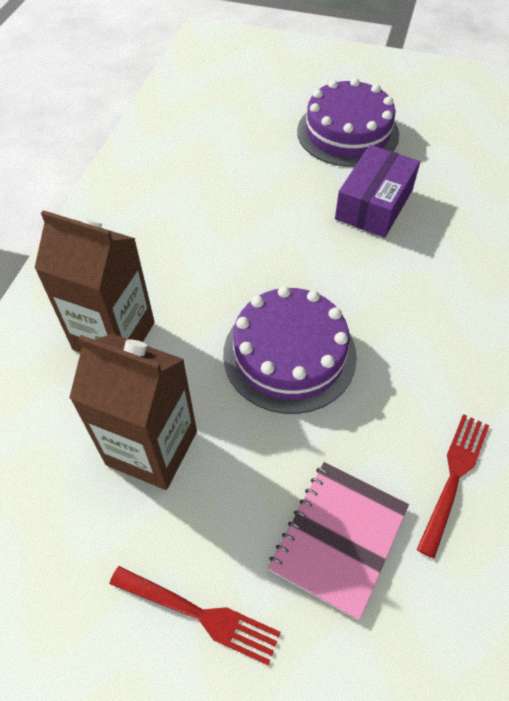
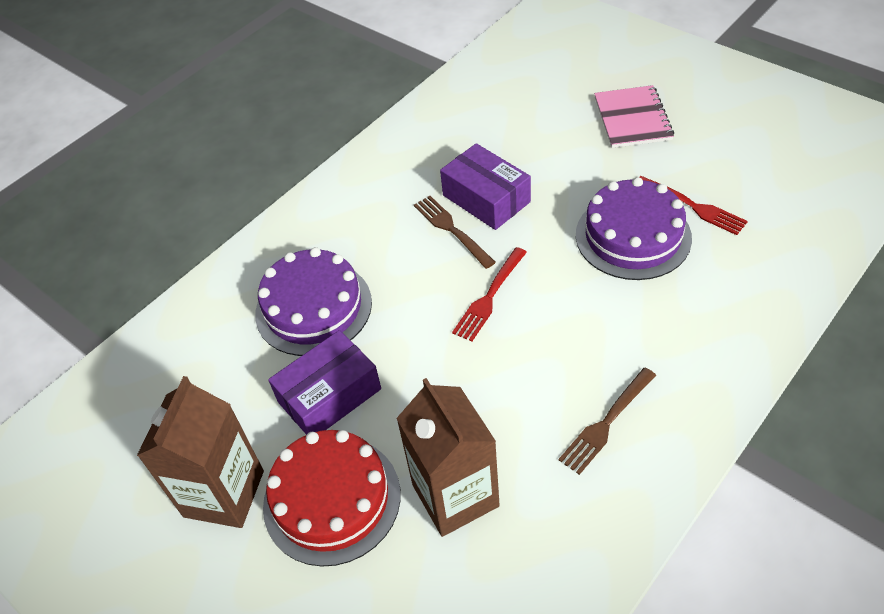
brown fork: 0 -> 2
purple box: 1 -> 2
red cake: 0 -> 1

